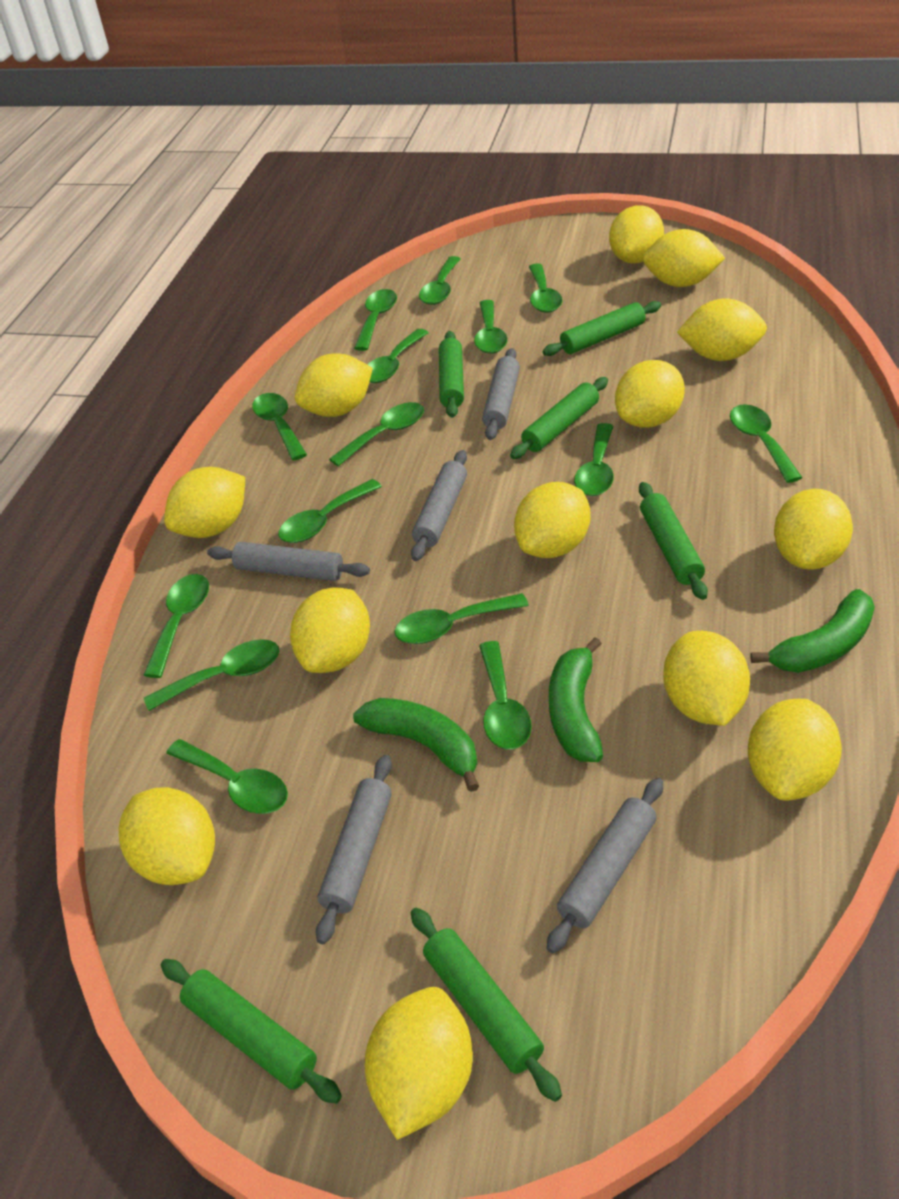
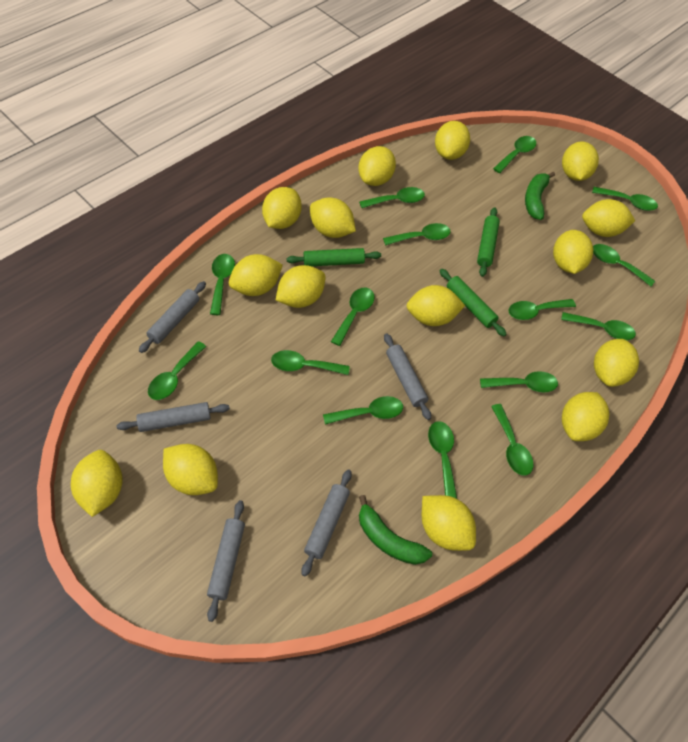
green banana: 3 -> 2
green rolling pin: 6 -> 3
yellow lemon: 13 -> 15

